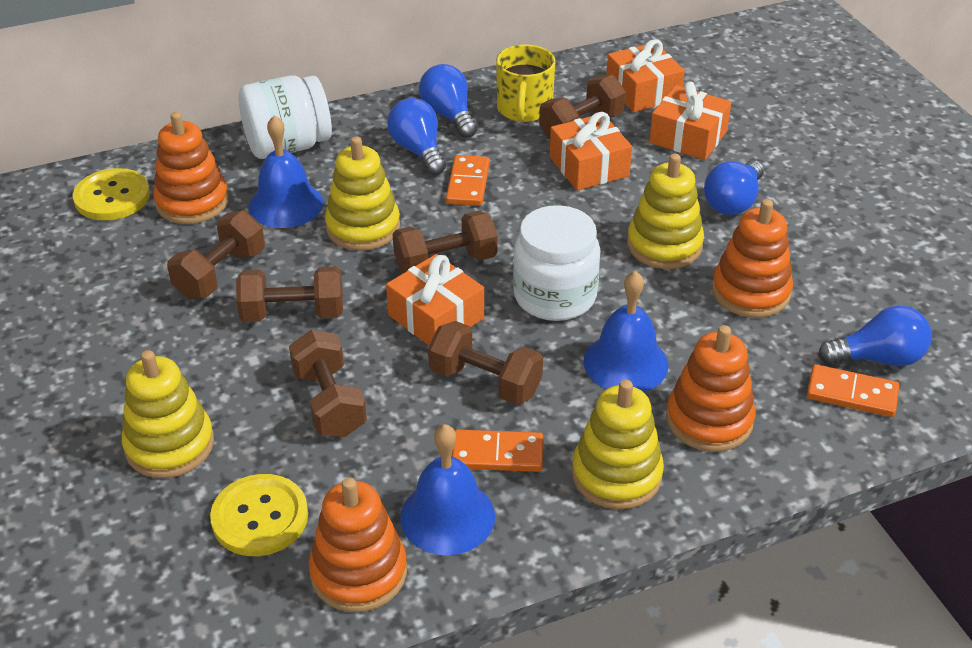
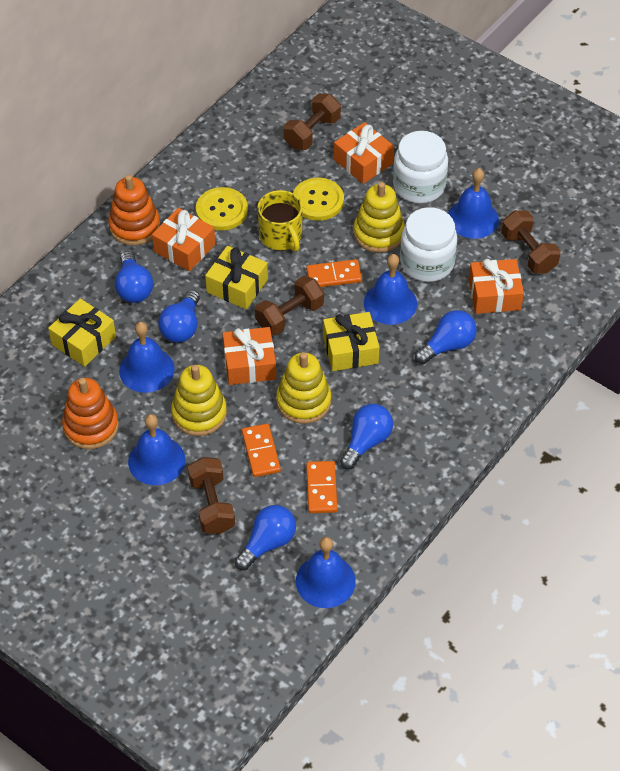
blue bell: 3 -> 5
blue light bulb: 4 -> 5
brown dumbbell: 6 -> 4
orange stacking toy: 4 -> 2
yellow gift: 0 -> 3
yellow stacking toy: 4 -> 3

